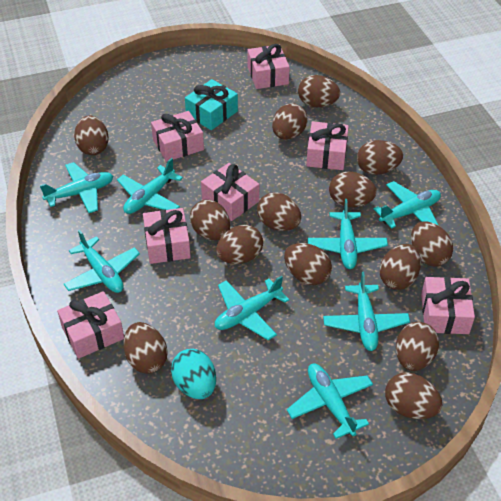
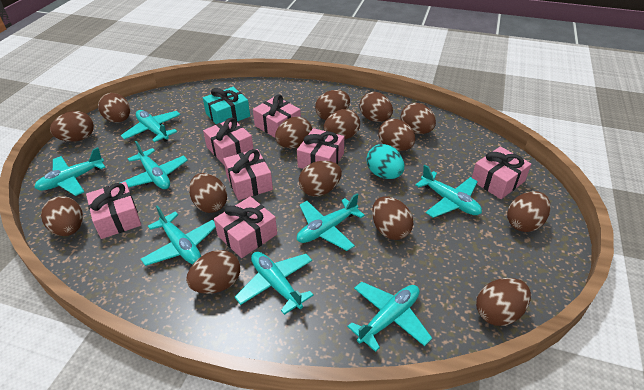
brown egg: 14 -> 15

